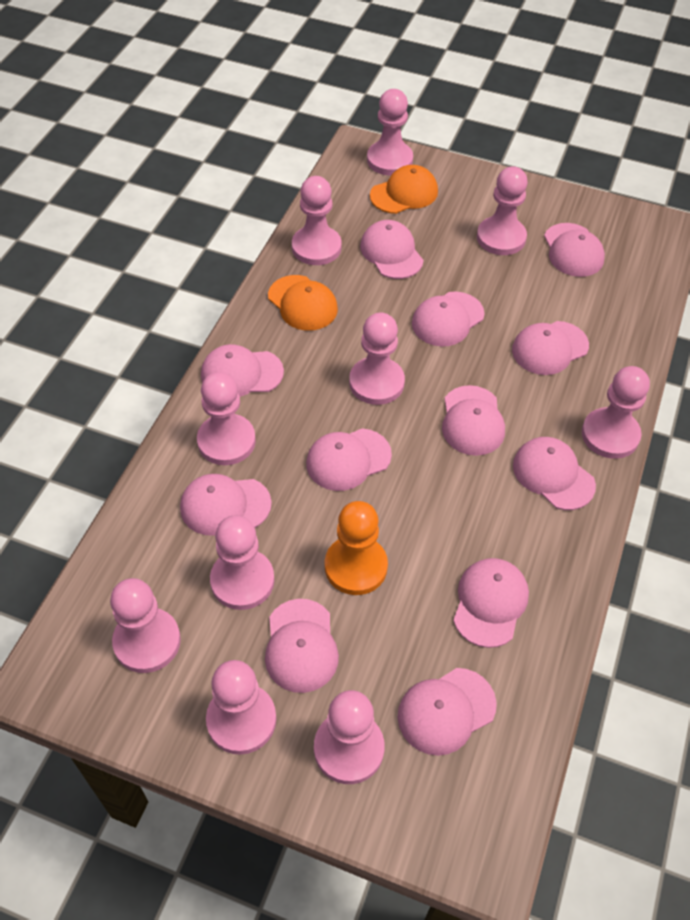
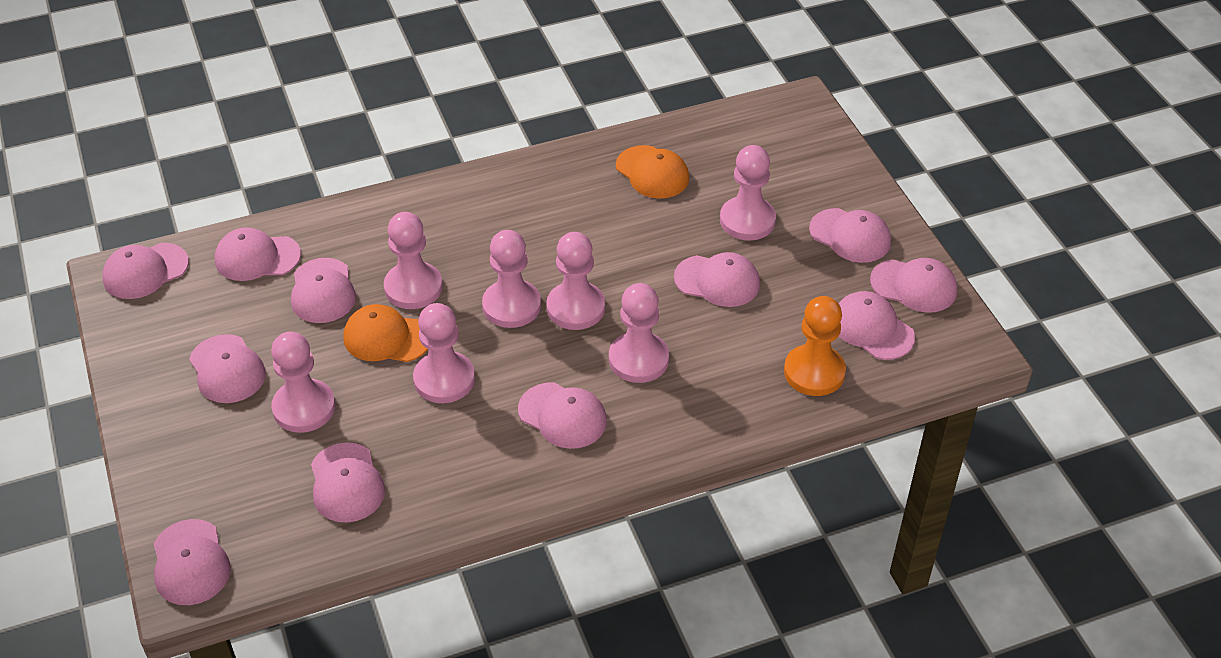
pink cap: 12 -> 11
pink pawn: 10 -> 7

